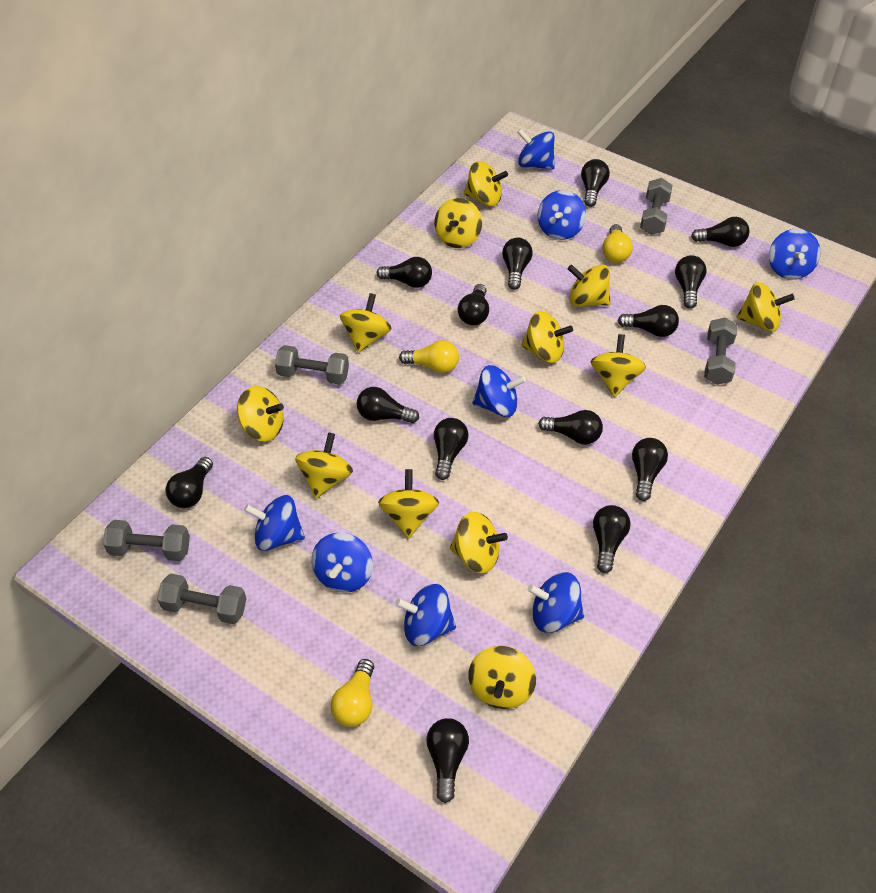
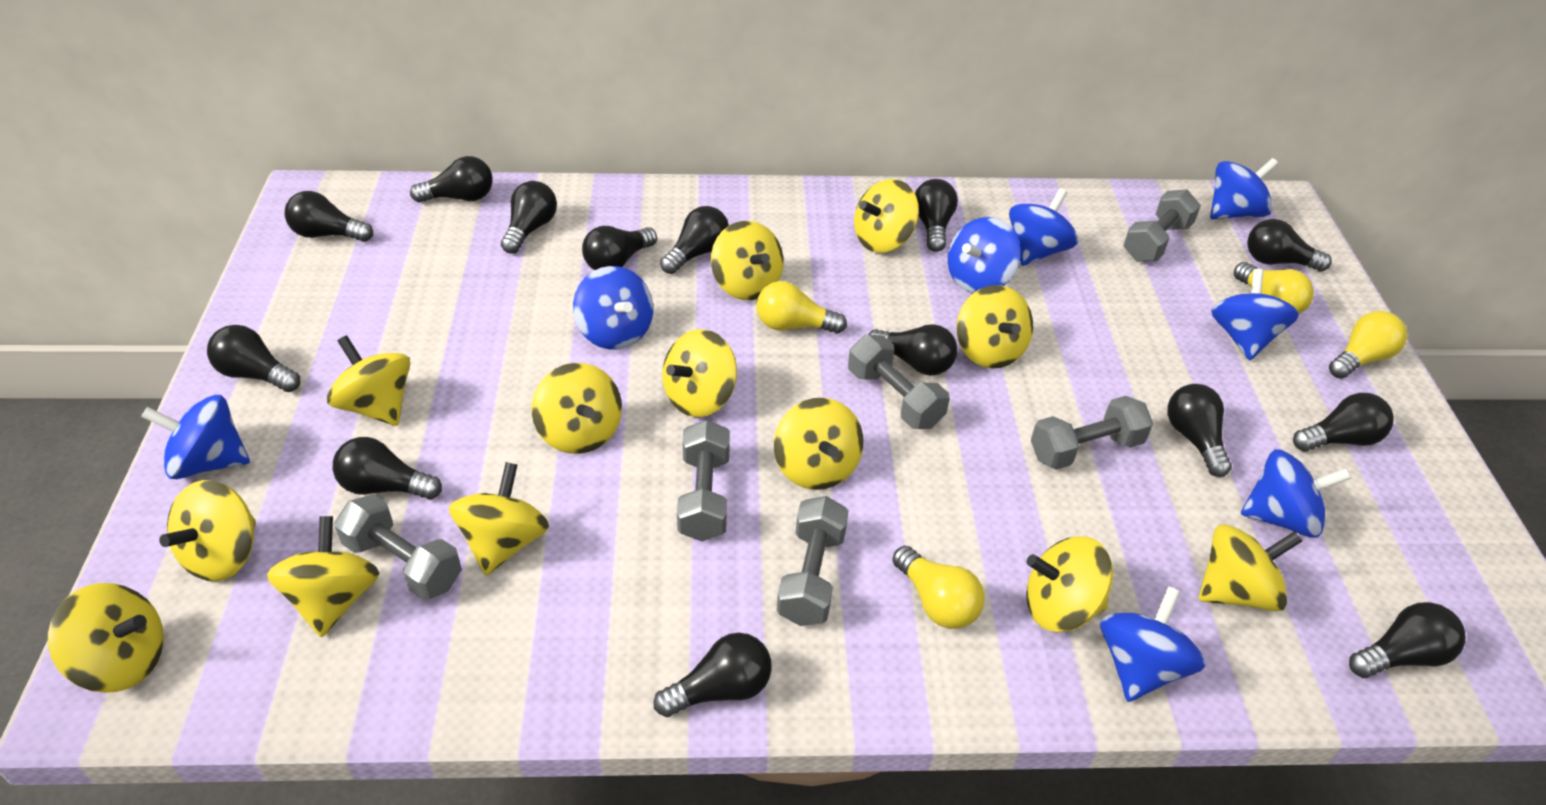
grey dumbbell: 5 -> 6
yellow light bulb: 3 -> 4
yellow spinning top: 12 -> 13

